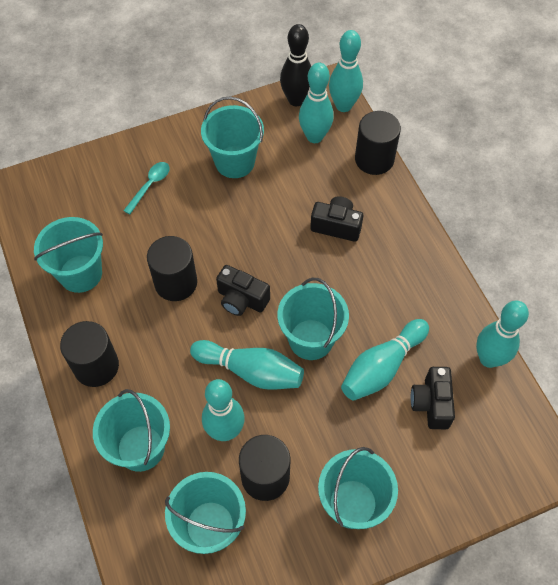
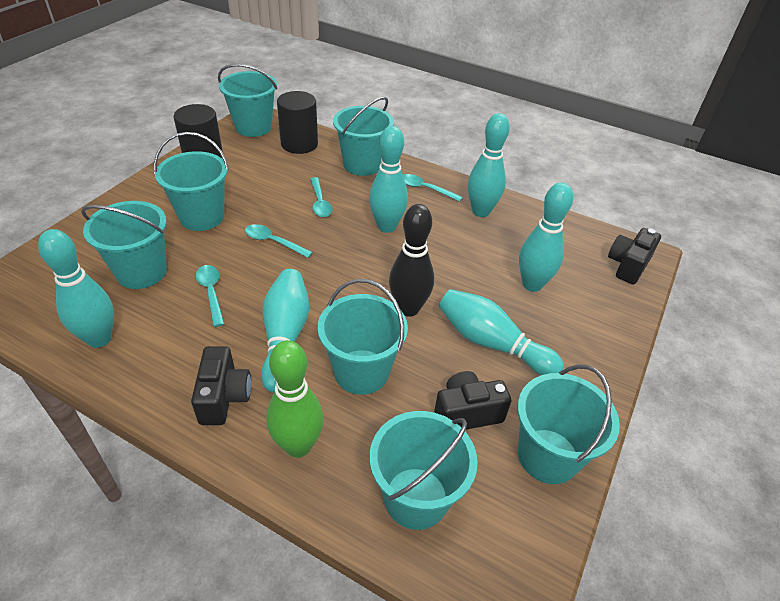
black cylinder: 4 -> 2
green bowling pin: 0 -> 1
turquoise bucket: 6 -> 7
turquoise spoon: 1 -> 4

